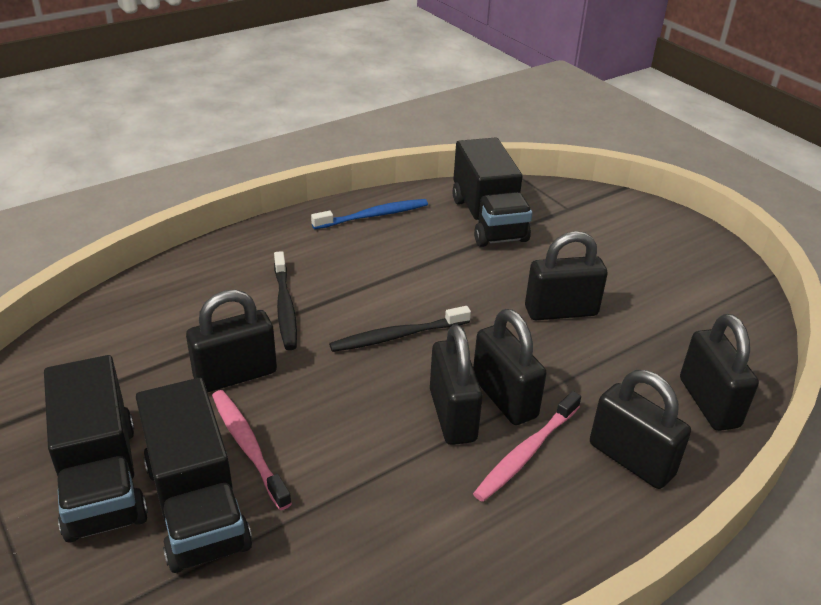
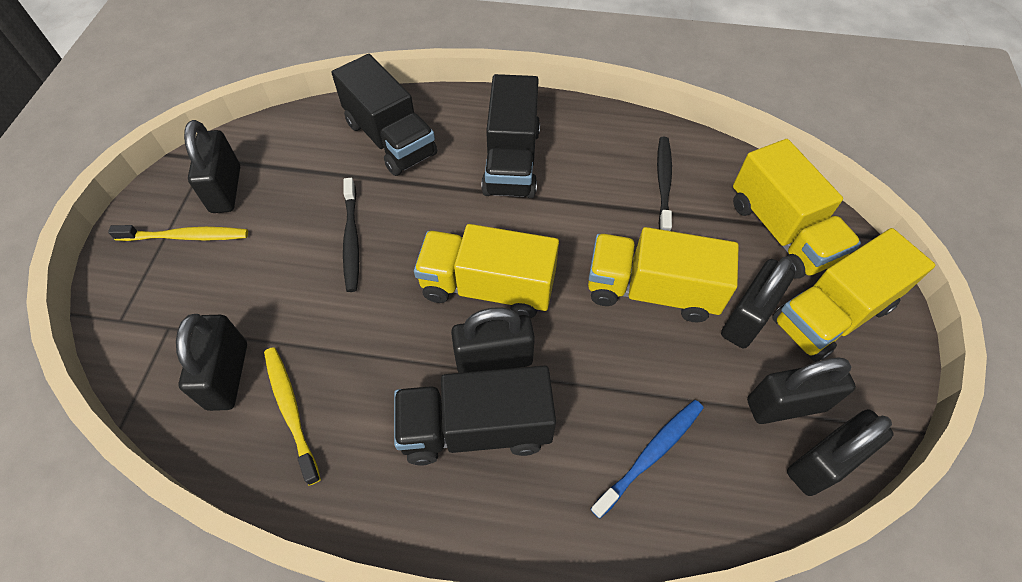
pink toothbrush: 2 -> 0
yellow toothbrush: 0 -> 2
yellow truck: 0 -> 4

